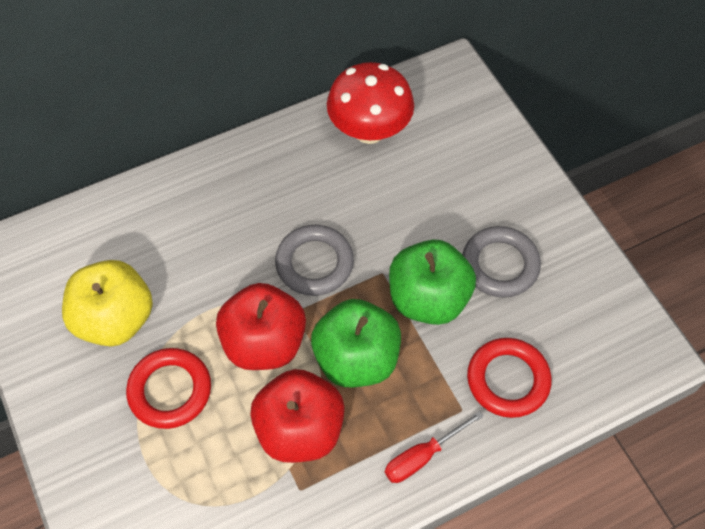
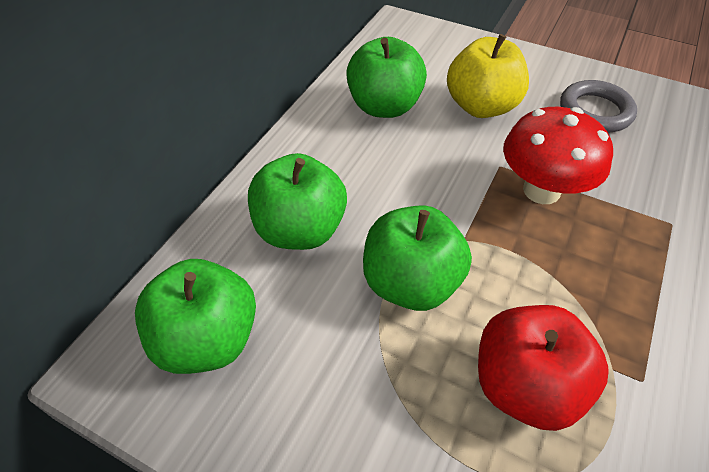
green apple: 2 -> 4
grey ring: 2 -> 1
red apple: 2 -> 1
red ring: 2 -> 0
red screwdriver: 1 -> 0

